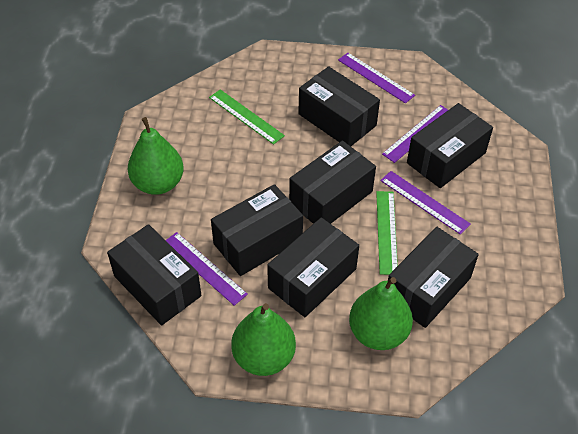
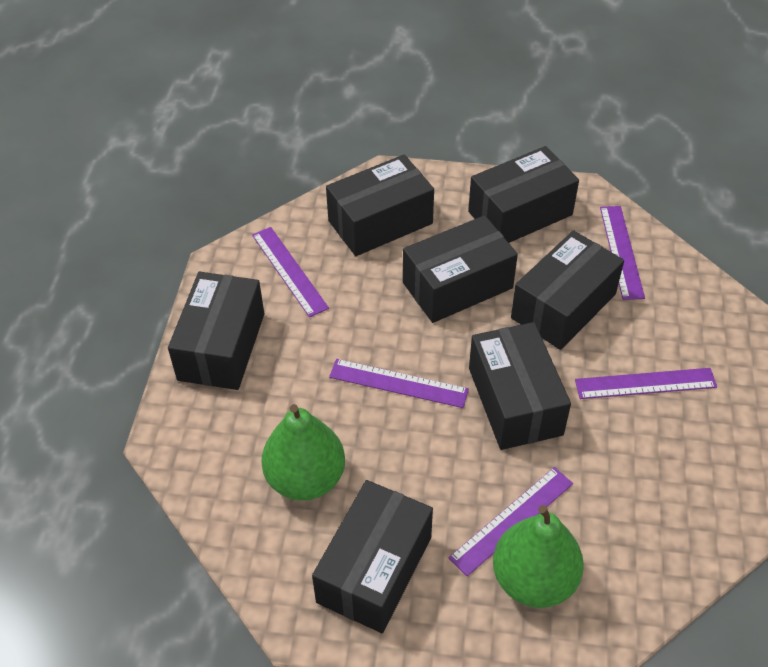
green pear: 3 -> 2
green ruler: 2 -> 0
purple ruler: 4 -> 5

